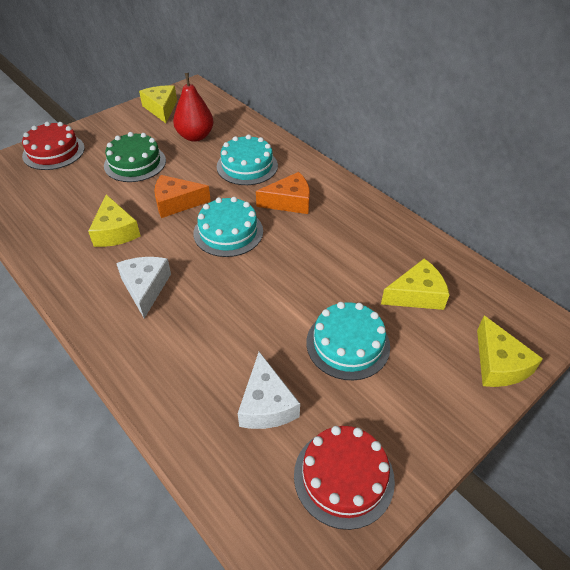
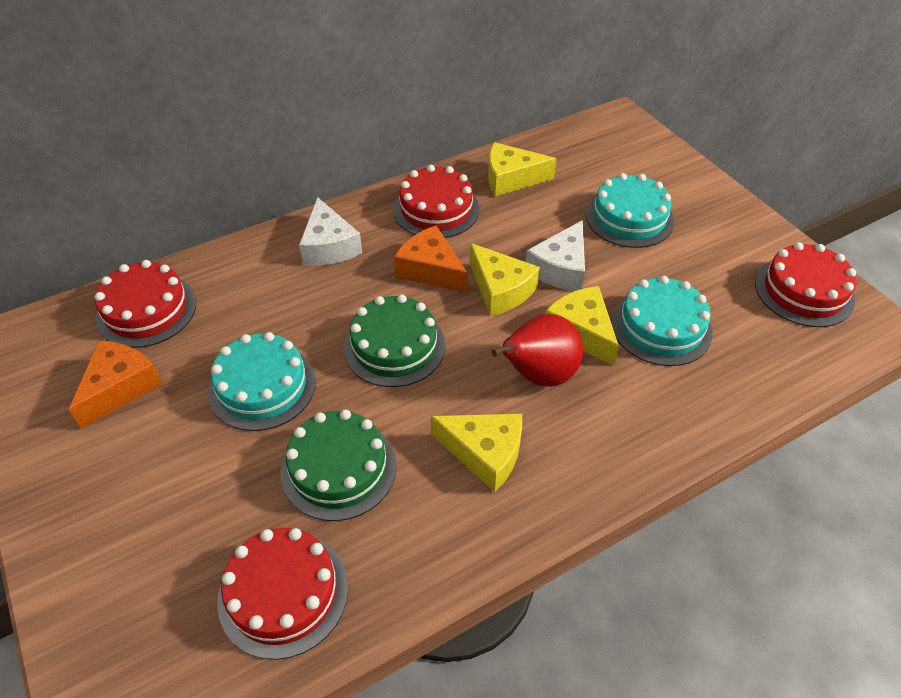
green cake: 1 -> 2
red cake: 2 -> 4

